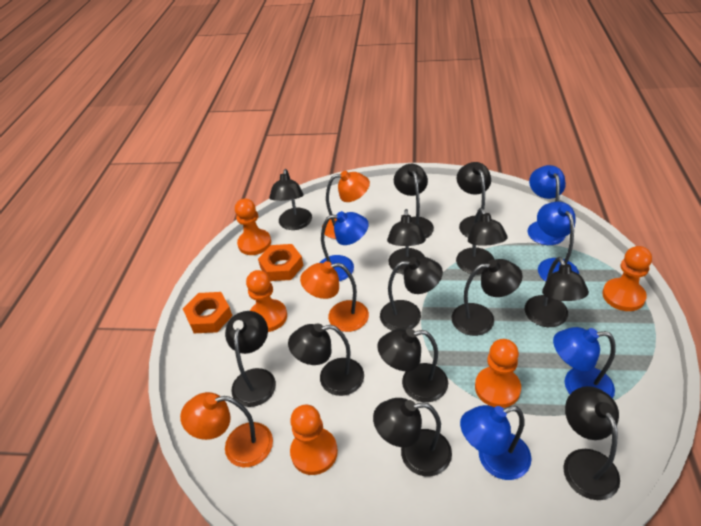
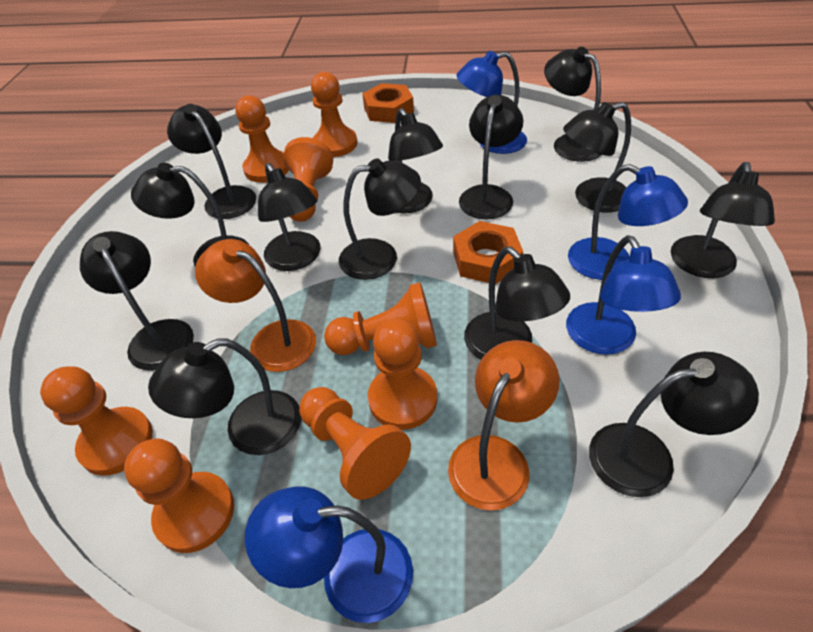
blue lamp: 5 -> 4
orange lamp: 3 -> 2
orange pawn: 5 -> 8

